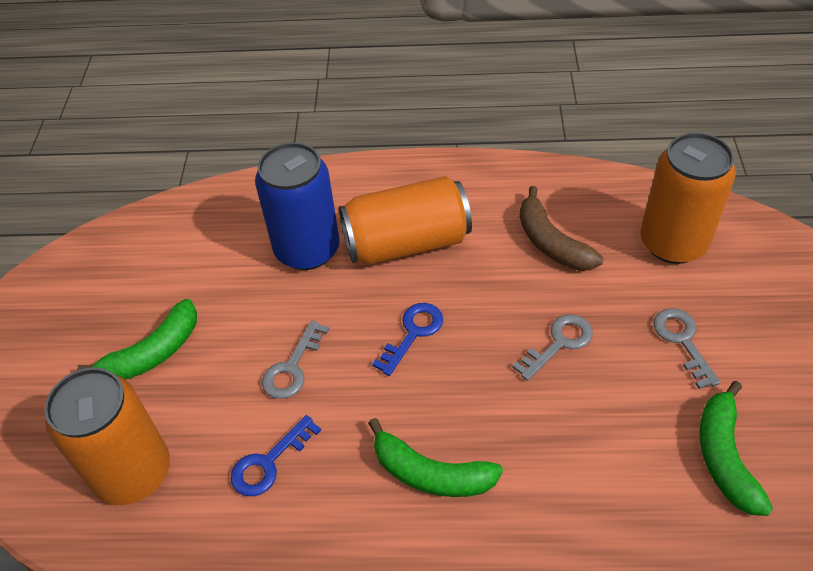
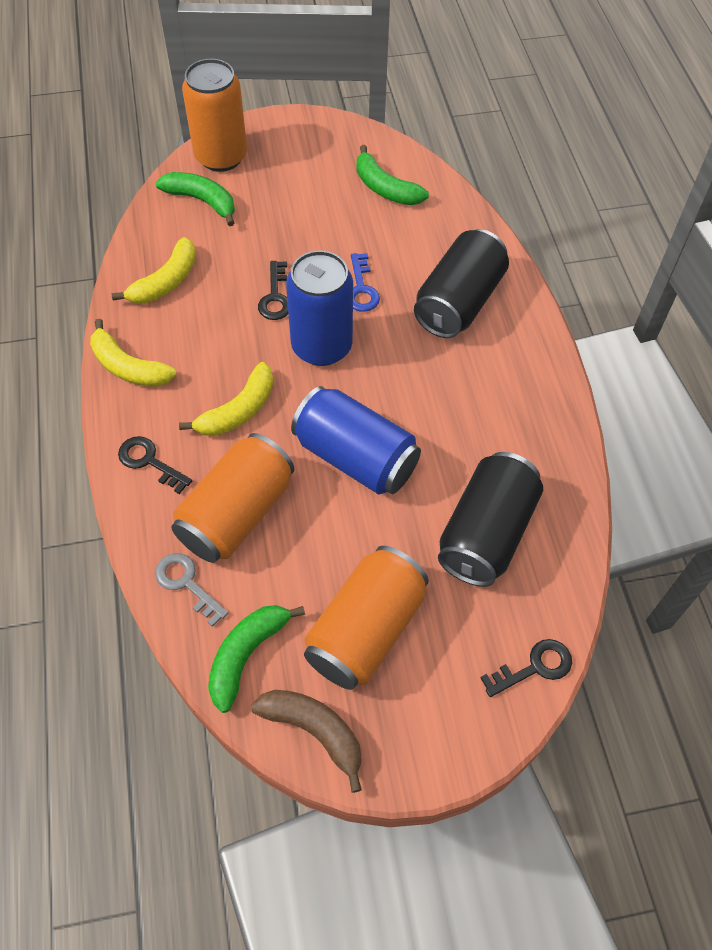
black can: 0 -> 2
black key: 0 -> 3
blue can: 1 -> 2
blue key: 2 -> 1
grey key: 3 -> 1
yellow banana: 0 -> 3

